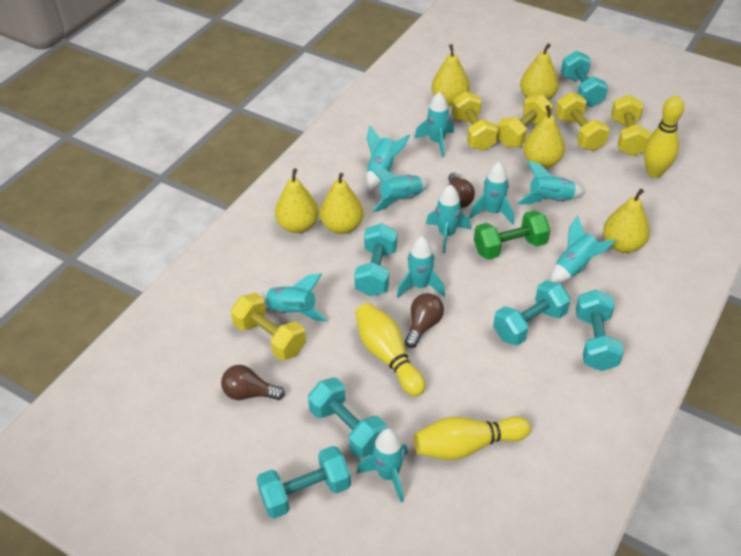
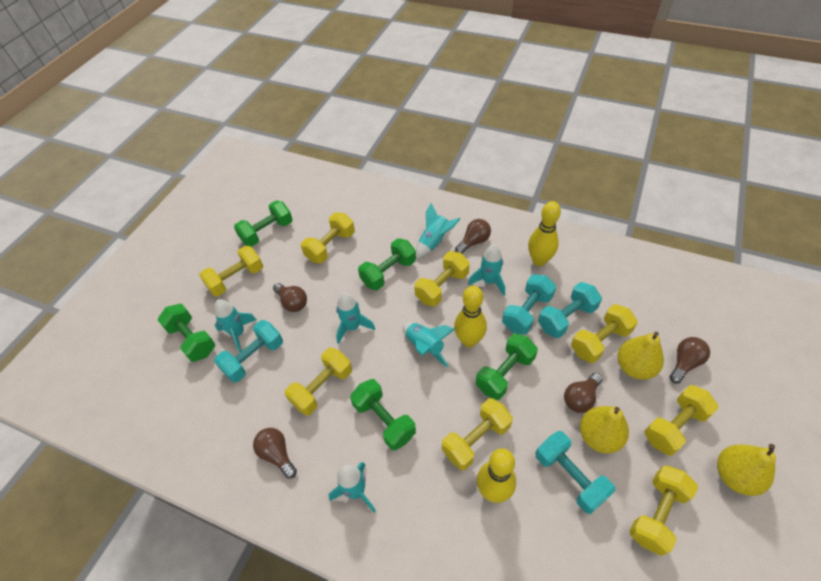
brown light bulb: 3 -> 5
green dumbbell: 1 -> 5
turquoise dumbbell: 6 -> 4
turquoise rocket: 10 -> 6
yellow dumbbell: 5 -> 8
yellow pear: 6 -> 3

